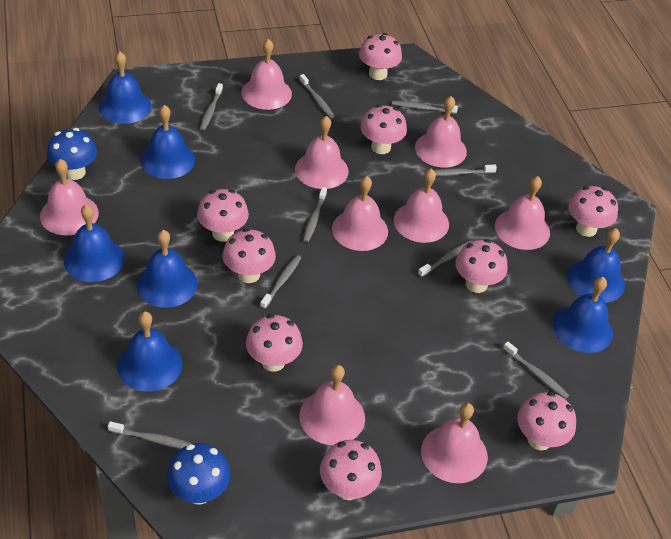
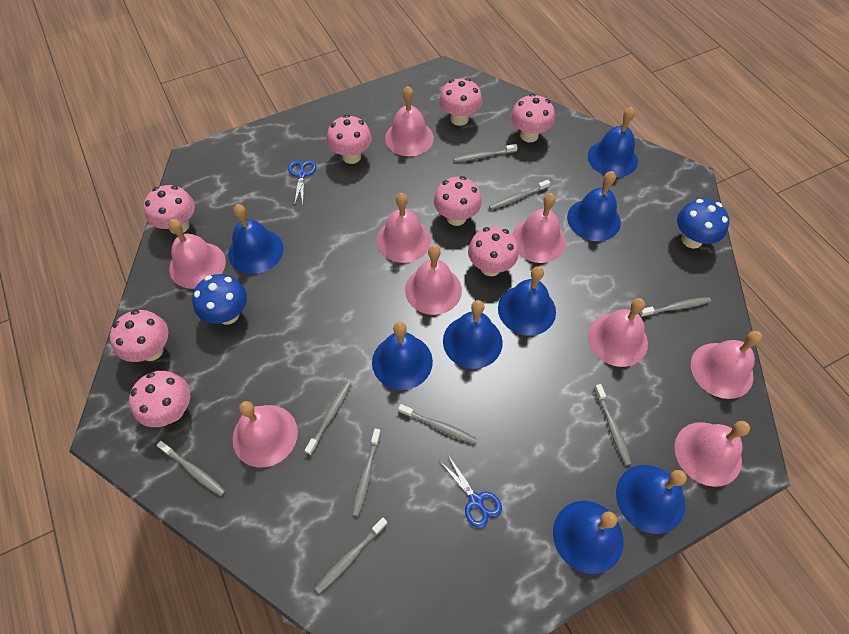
blue bell: 7 -> 8
blue scissors: 0 -> 2
pink mushroom: 9 -> 8

